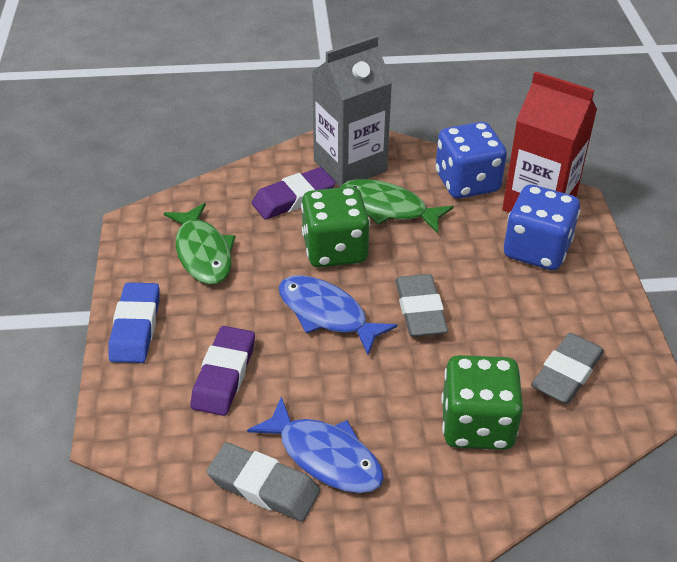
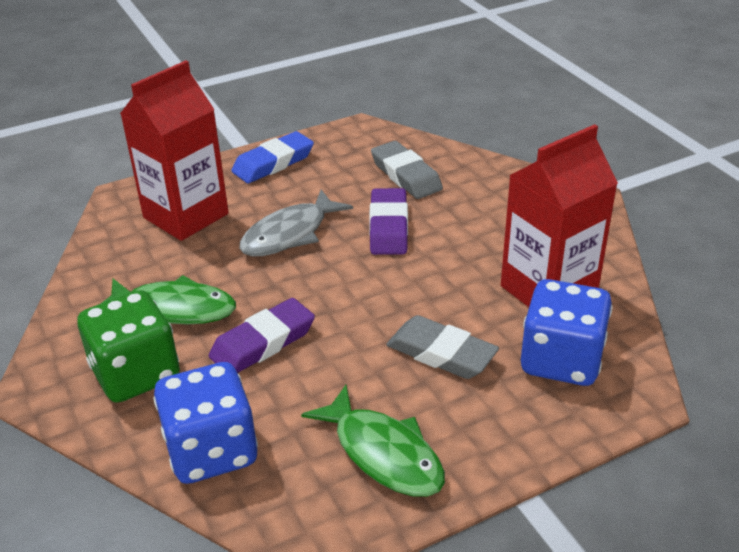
blue fish: 2 -> 0
green dice: 2 -> 1
grey carton: 1 -> 0
grey eraser: 3 -> 2
grey fish: 0 -> 1
red carton: 1 -> 2

